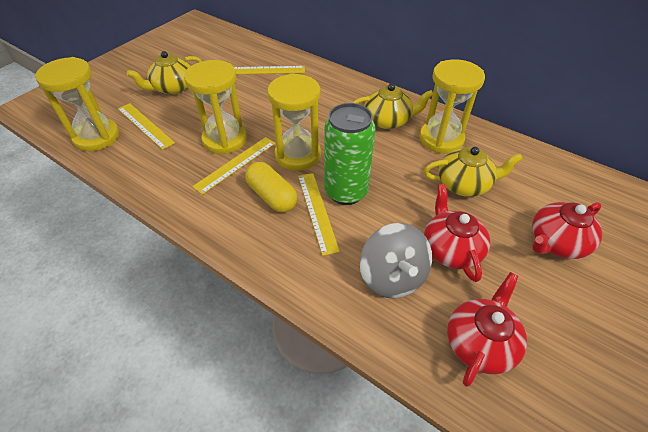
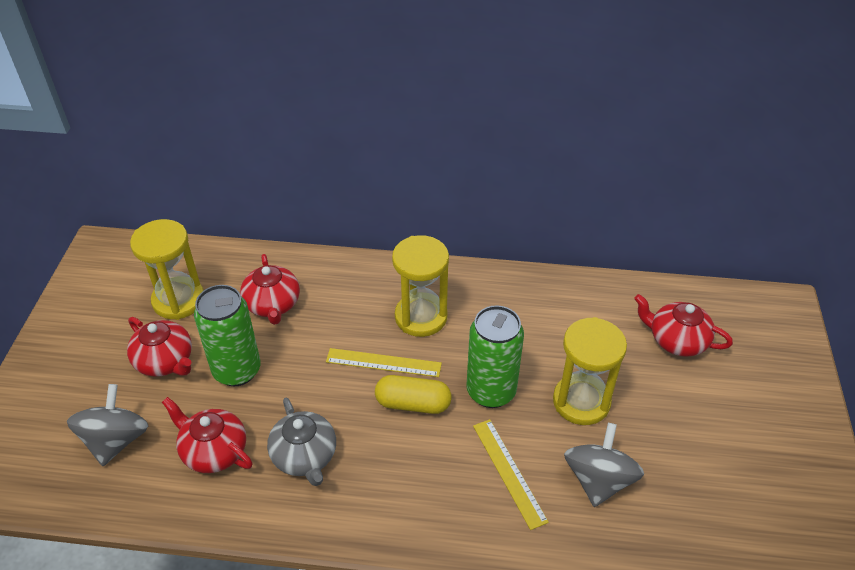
green can: 1 -> 2
grey spinning top: 1 -> 2
grey teapot: 0 -> 1
red teapot: 3 -> 4
yellow hourglass: 4 -> 3
yellow ruler: 4 -> 2
yellow teapot: 3 -> 0

